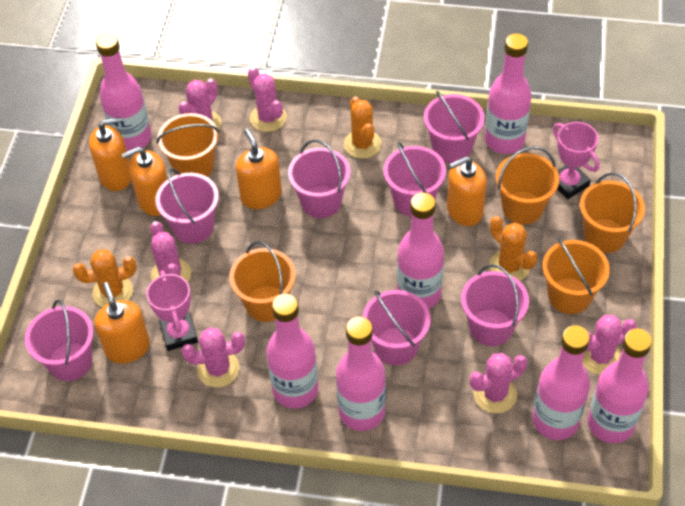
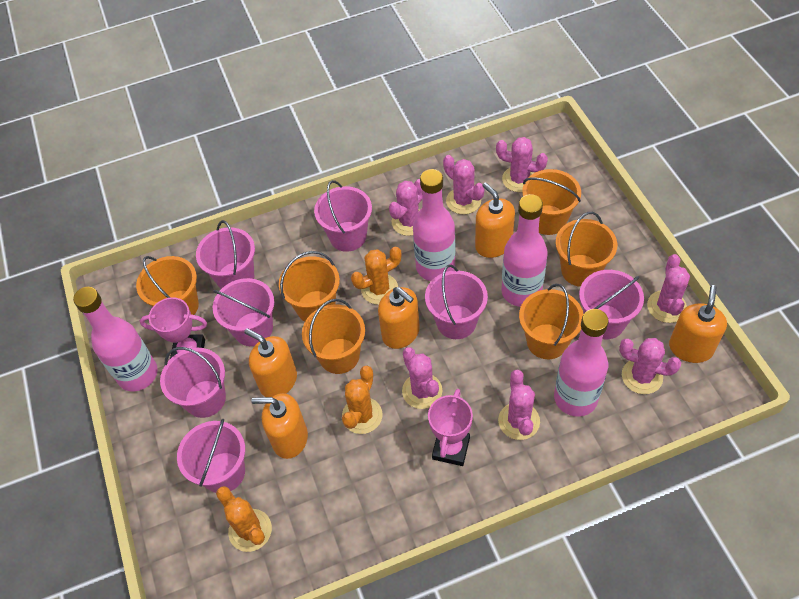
orange bucket: 5 -> 6
pink bottle: 7 -> 4
pink cactus: 6 -> 7

